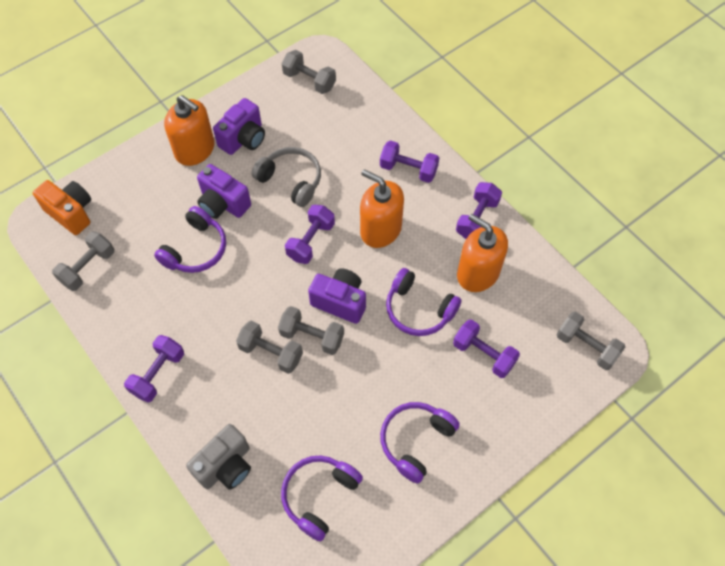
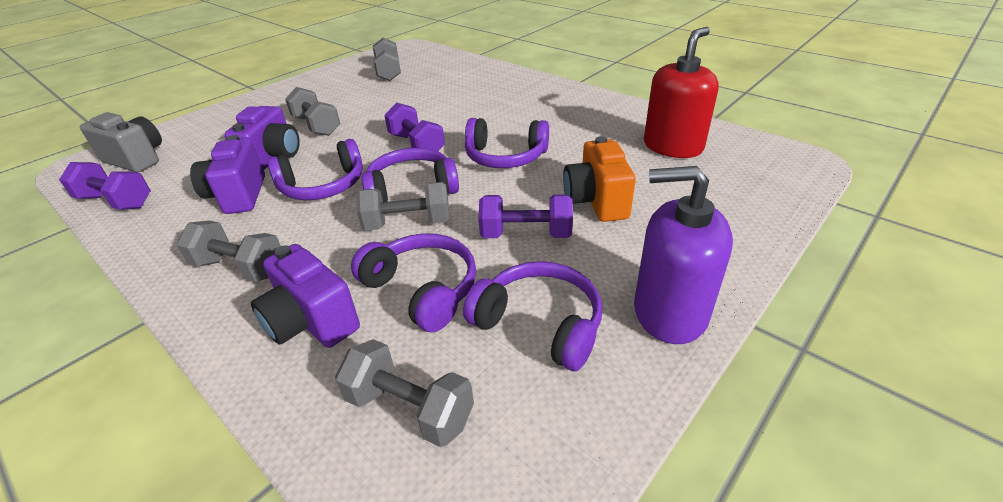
grey headphones: 1 -> 0
orange soap dispenser: 3 -> 0
purple dumbbell: 5 -> 3
purple headphones: 4 -> 5
purple soap dispenser: 0 -> 1
red soap dispenser: 0 -> 1

